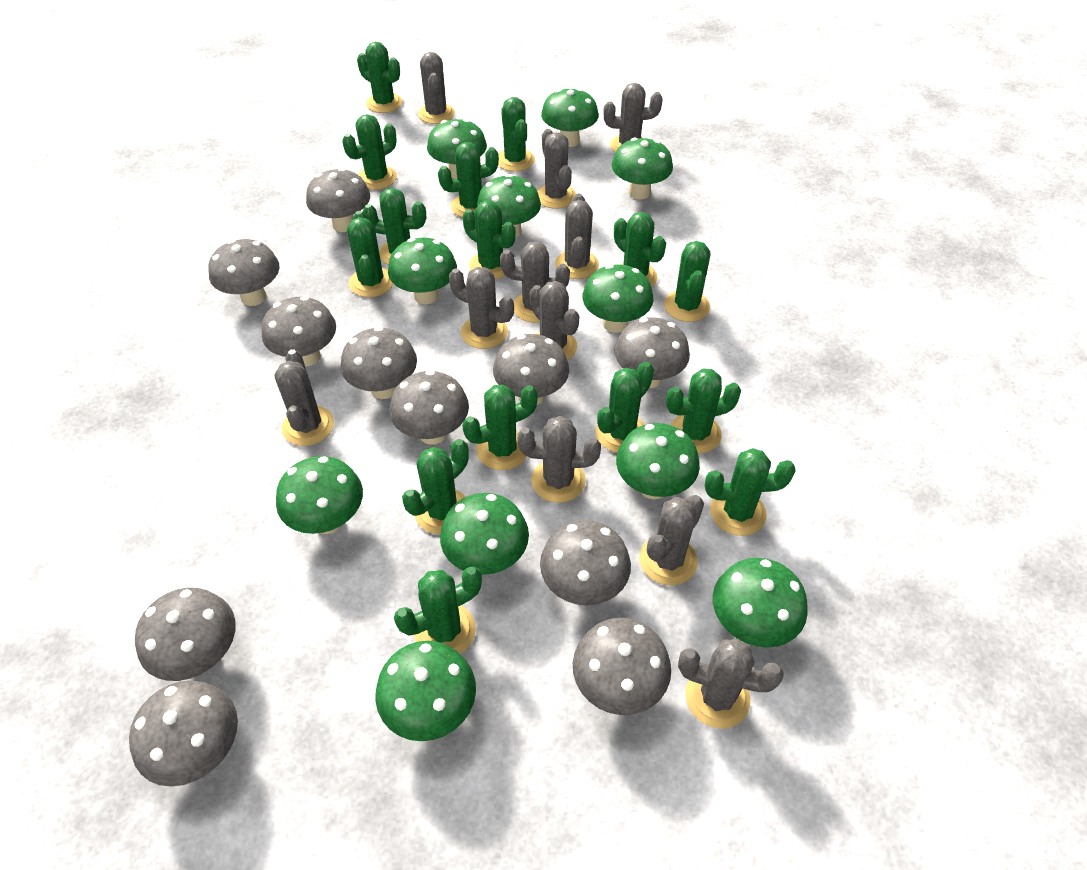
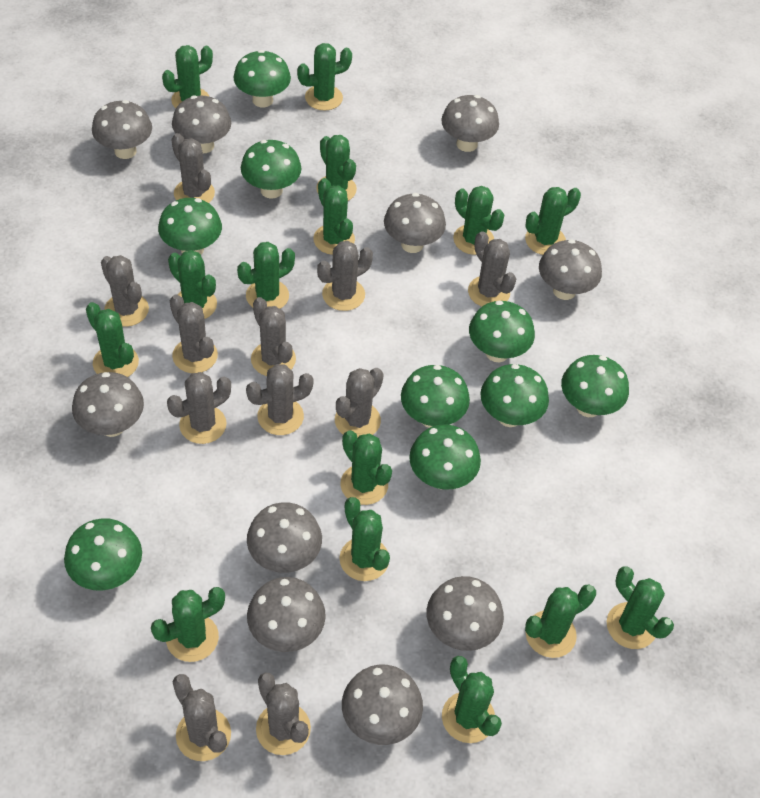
green mushroom: 11 -> 9
grey mushroom: 11 -> 10

